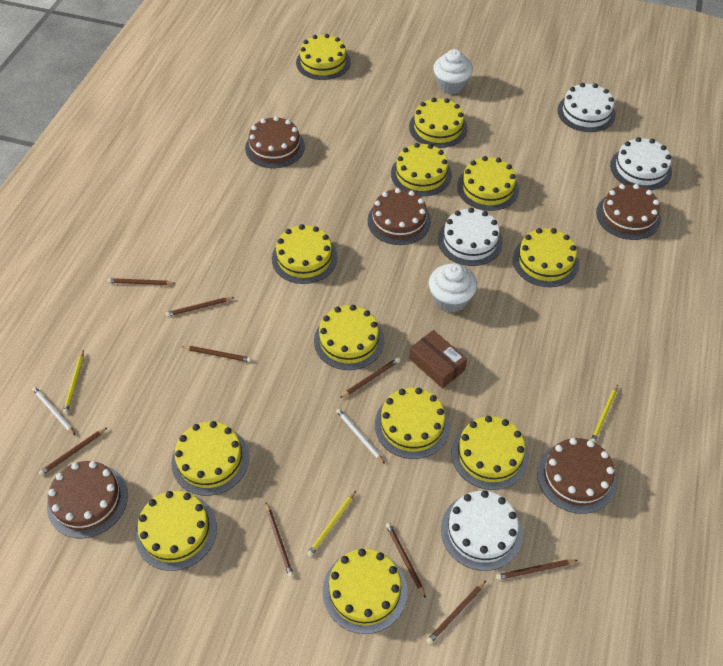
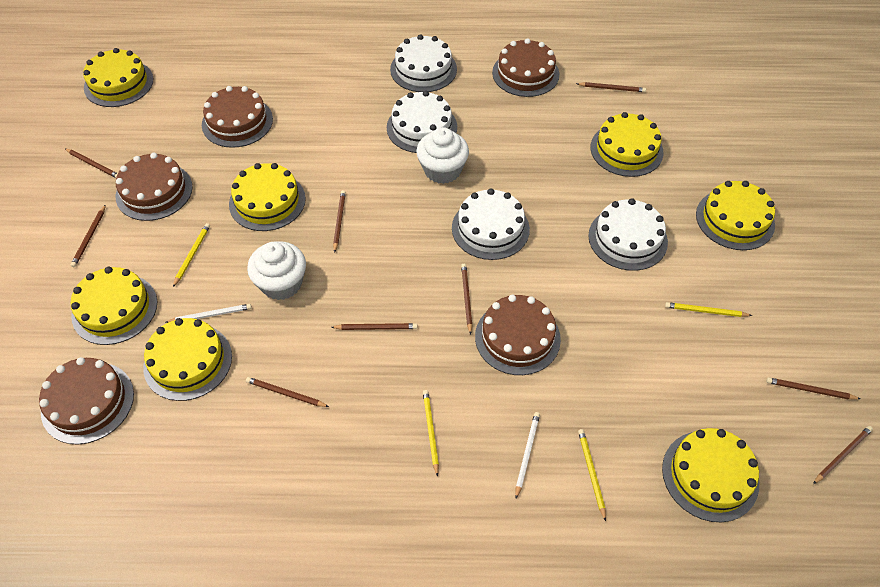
brown box: 1 -> 0
yellow cake: 12 -> 7
yellow pencil: 3 -> 4

